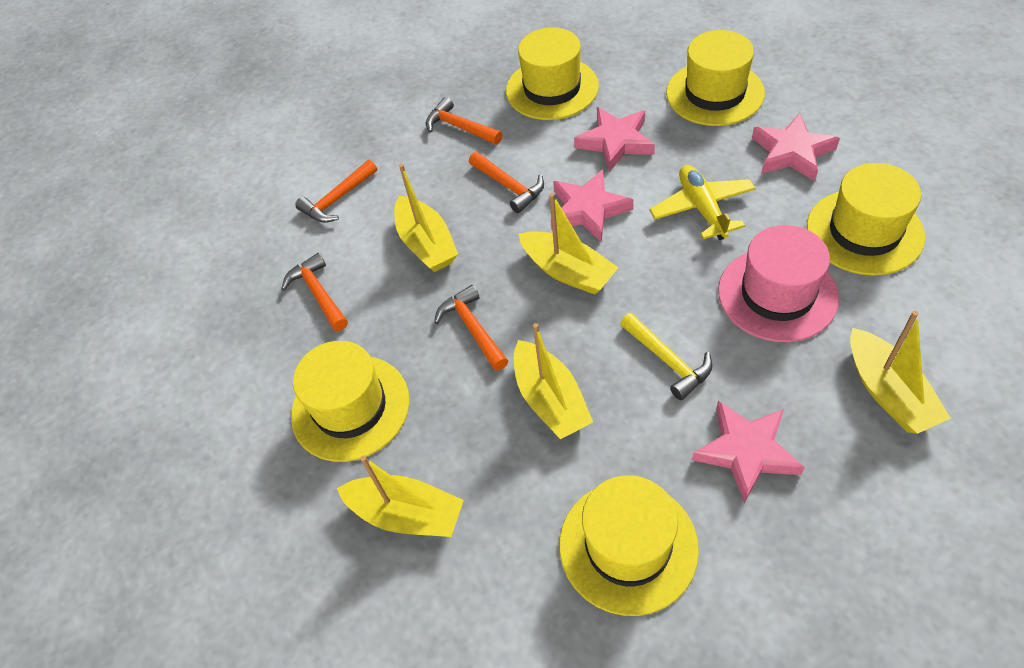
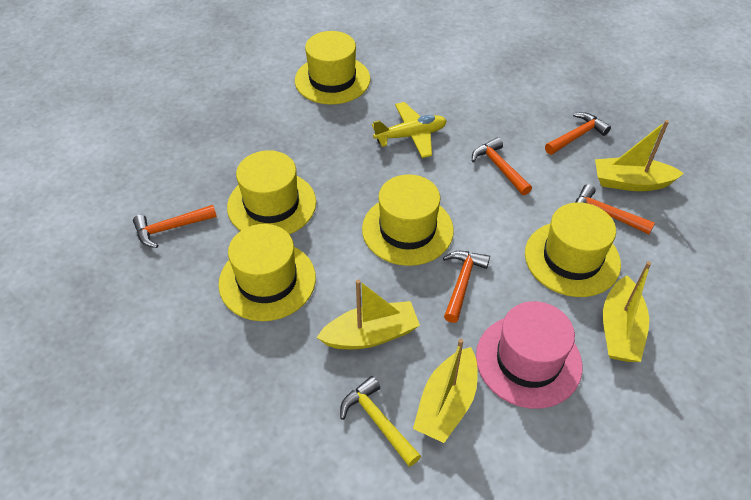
pink star: 4 -> 0
yellow boat: 5 -> 4

